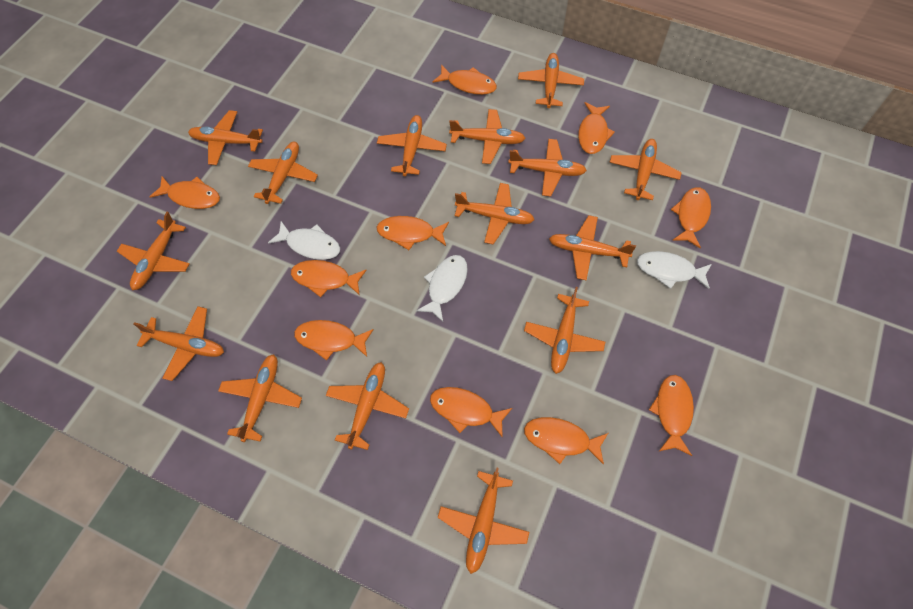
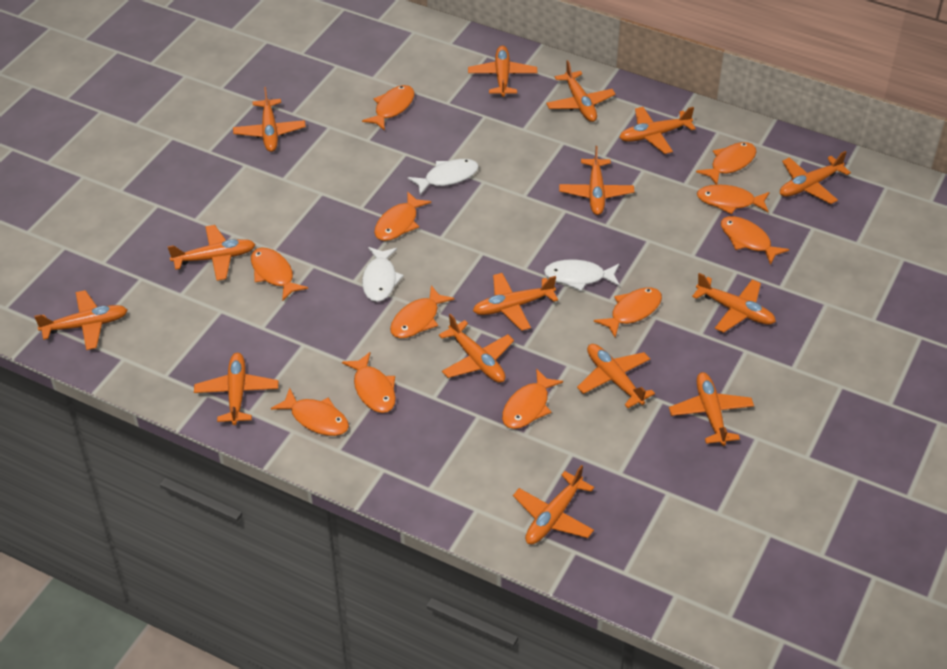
orange fish: 10 -> 11

